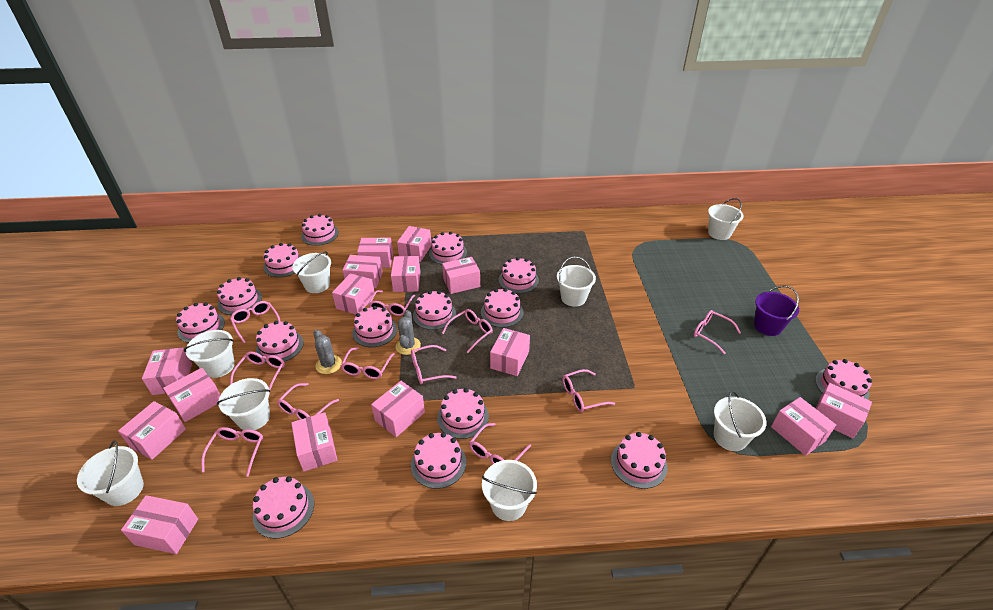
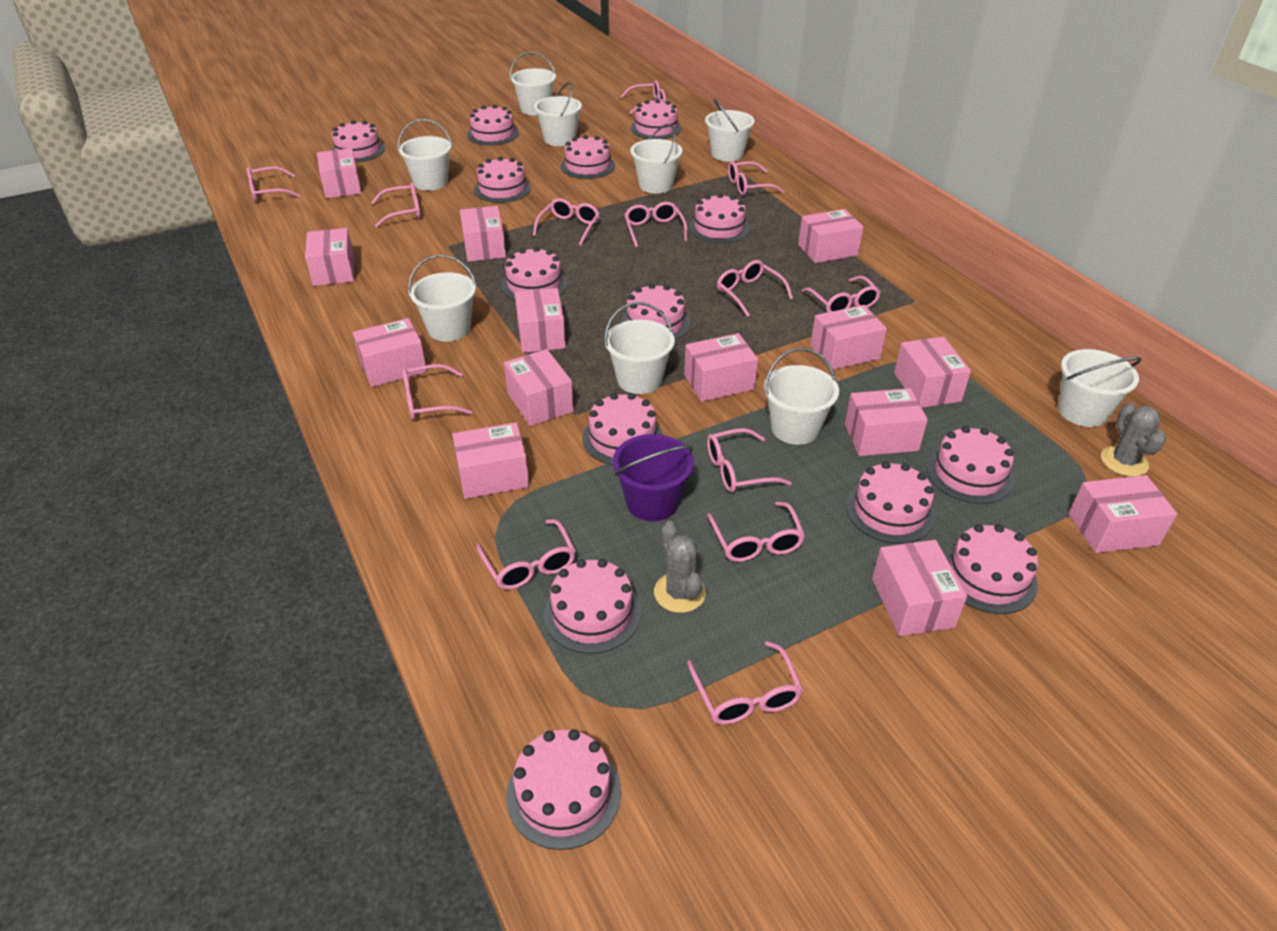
pink box: 15 -> 14
pink cake: 15 -> 14
pink glasses: 11 -> 13
white bucket: 8 -> 9

